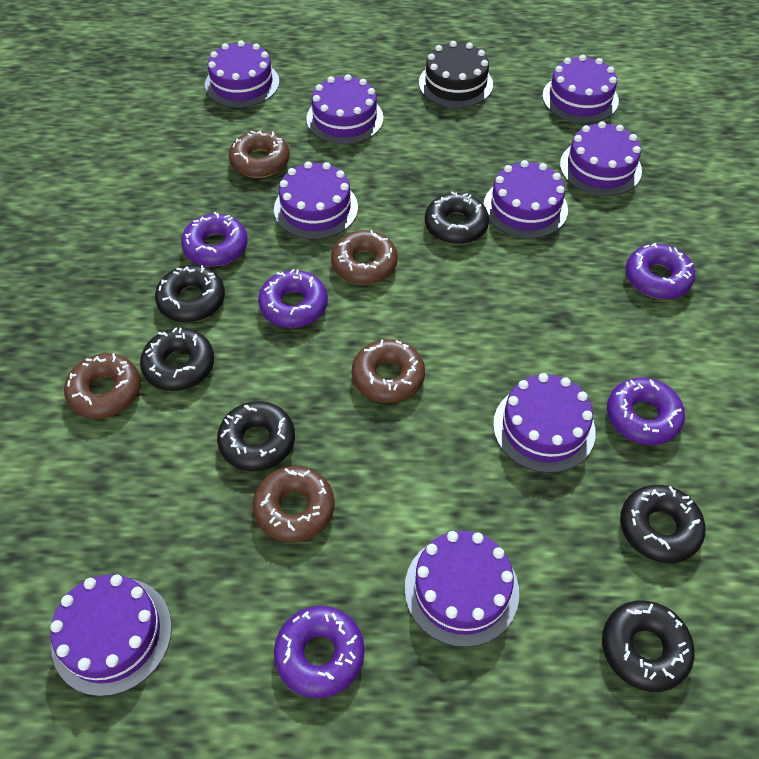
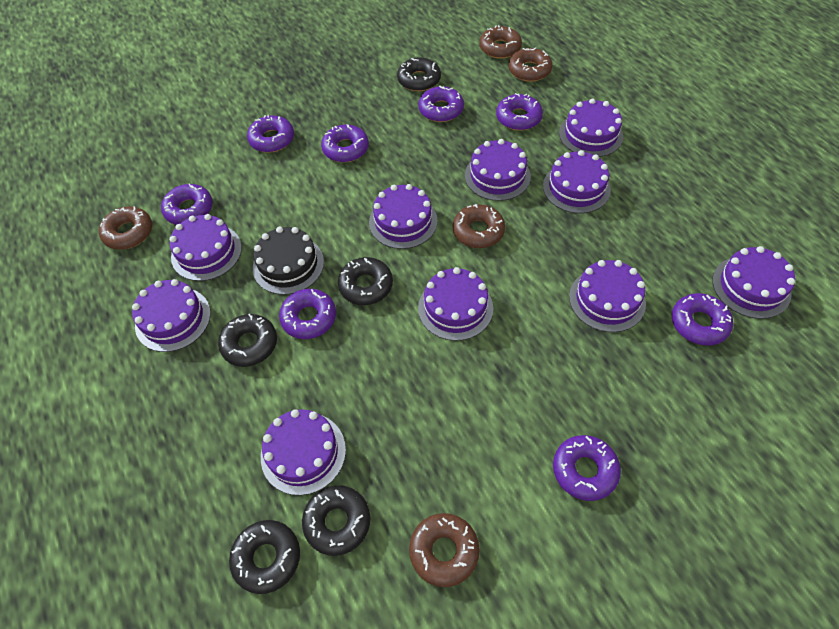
black donut: 6 -> 5
purple cake: 9 -> 10
purple donut: 5 -> 8

